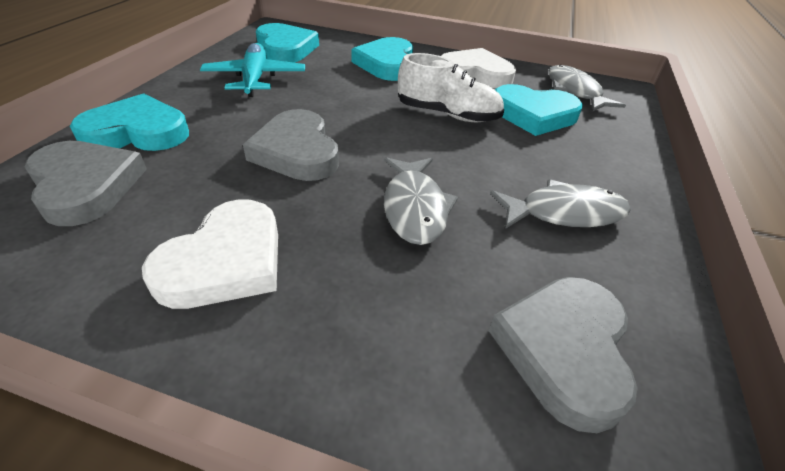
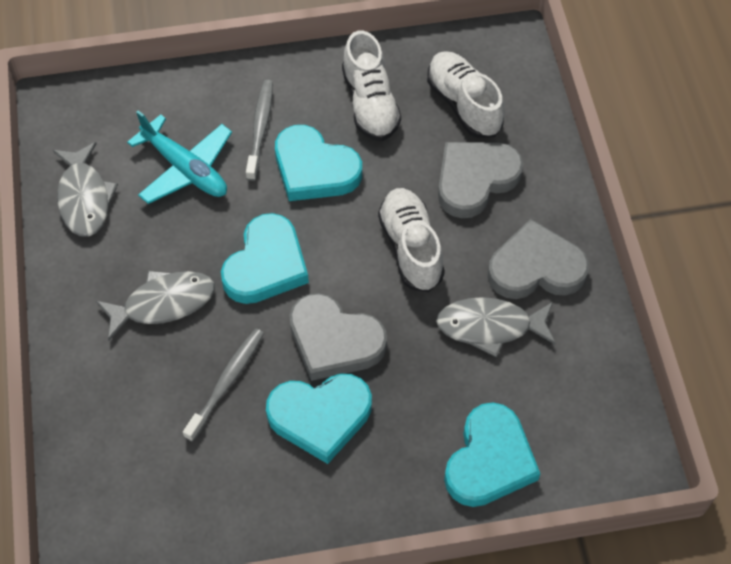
grey toothbrush: 0 -> 2
white heart: 2 -> 0
white shoe: 1 -> 3

